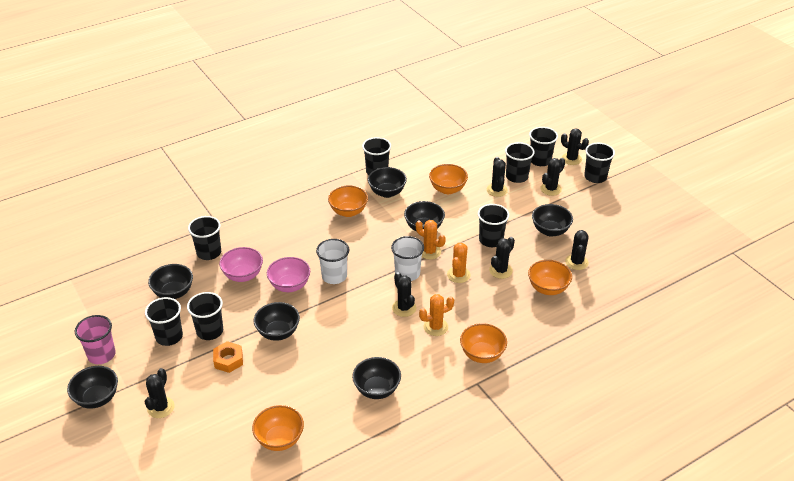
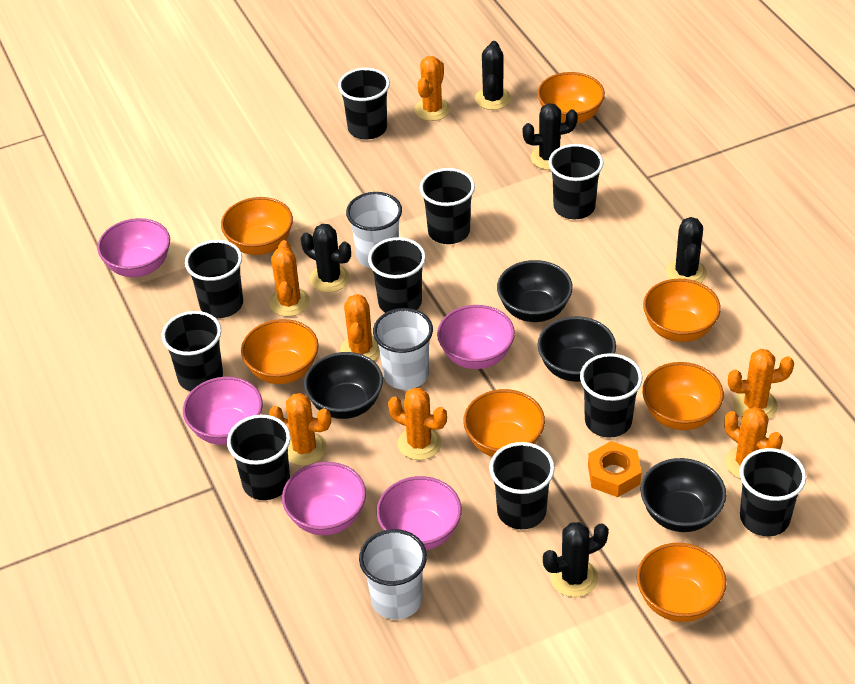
black bowl: 7 -> 4
black cactus: 7 -> 5
black cup: 8 -> 10
orange bowl: 5 -> 7
orange cactus: 3 -> 7
pink bowl: 2 -> 5
pink cup: 1 -> 0
white cup: 2 -> 3

